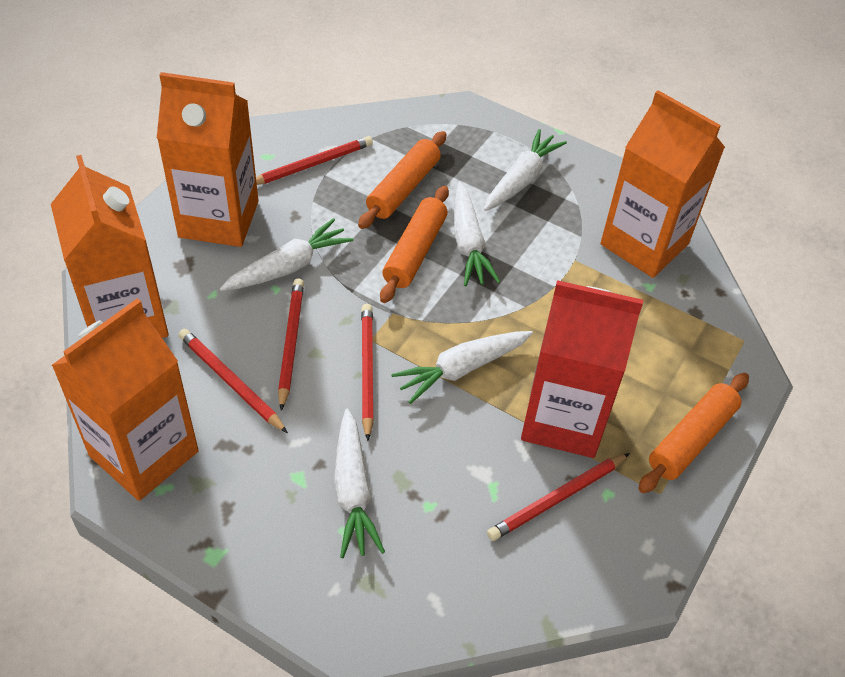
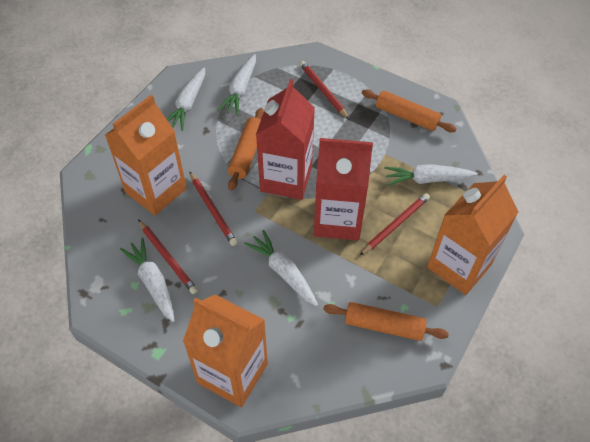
orange carton: 4 -> 3
red carton: 1 -> 2
red pencil: 5 -> 4

